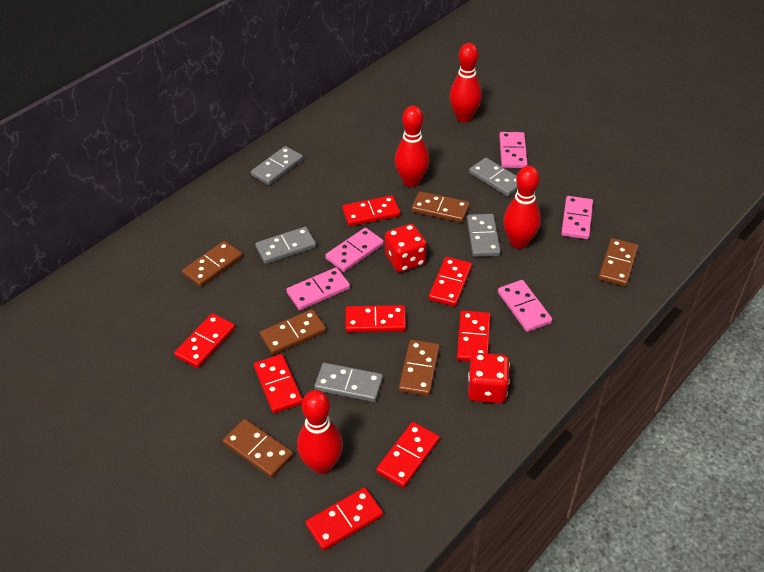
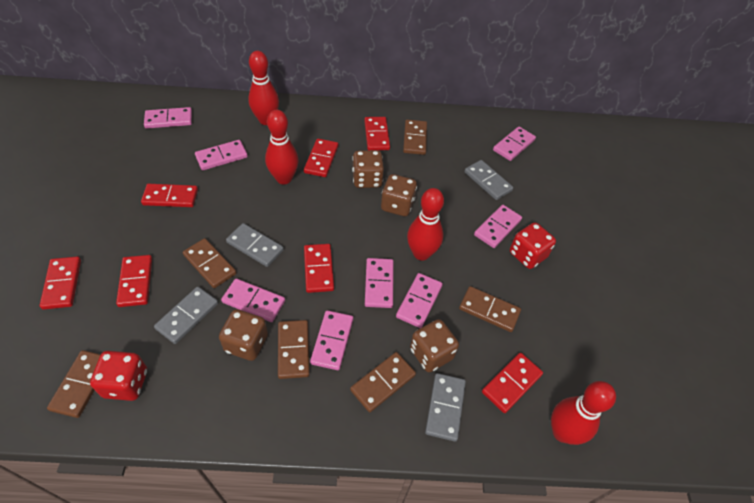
brown dice: 0 -> 4
grey domino: 5 -> 4
pink domino: 5 -> 8
red domino: 8 -> 7

